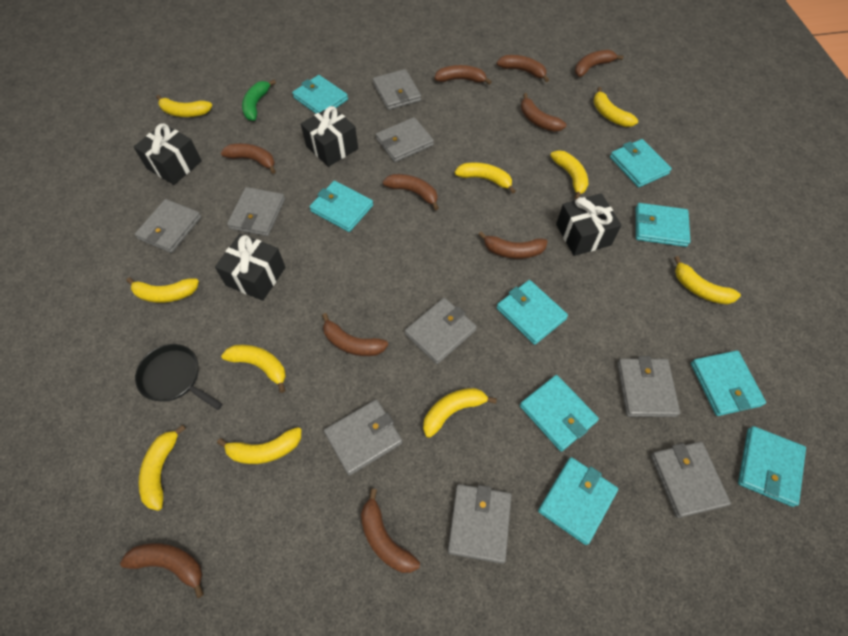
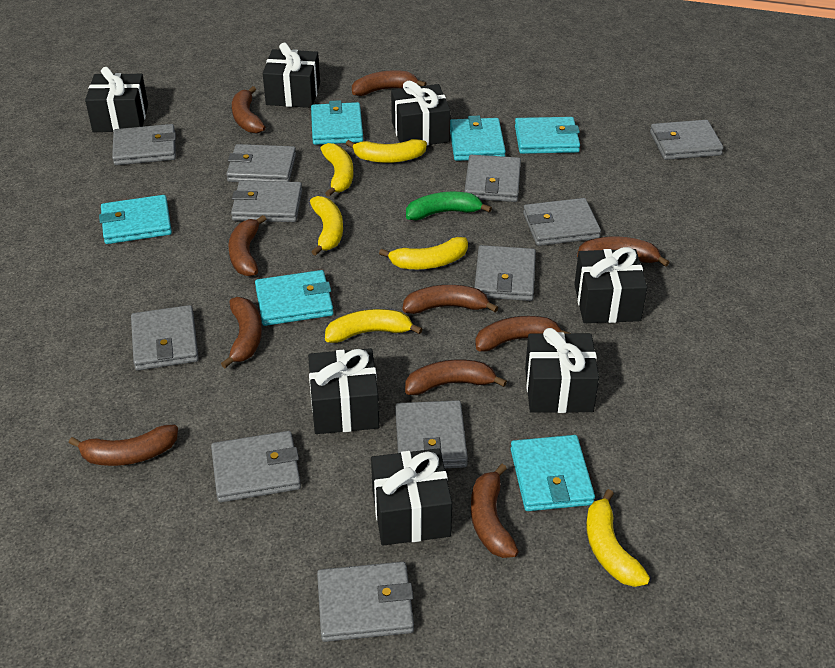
black gift: 4 -> 7
black pan: 1 -> 0
grey wallet: 9 -> 11
turquoise wallet: 9 -> 6
yellow banana: 10 -> 6

